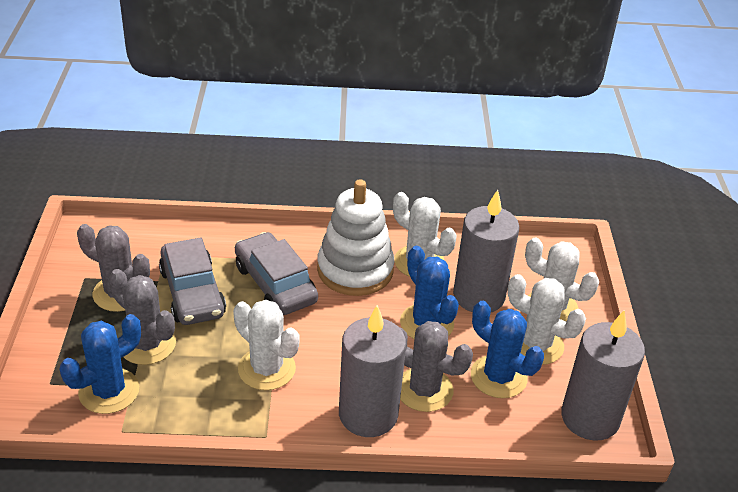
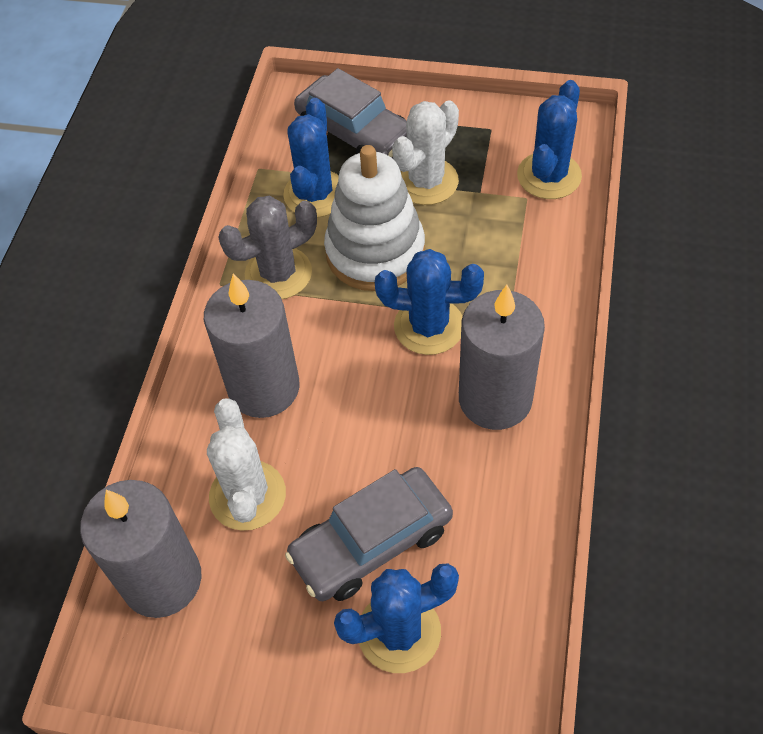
blue cactus: 3 -> 4
grey cactus: 3 -> 1
white cactus: 4 -> 2

